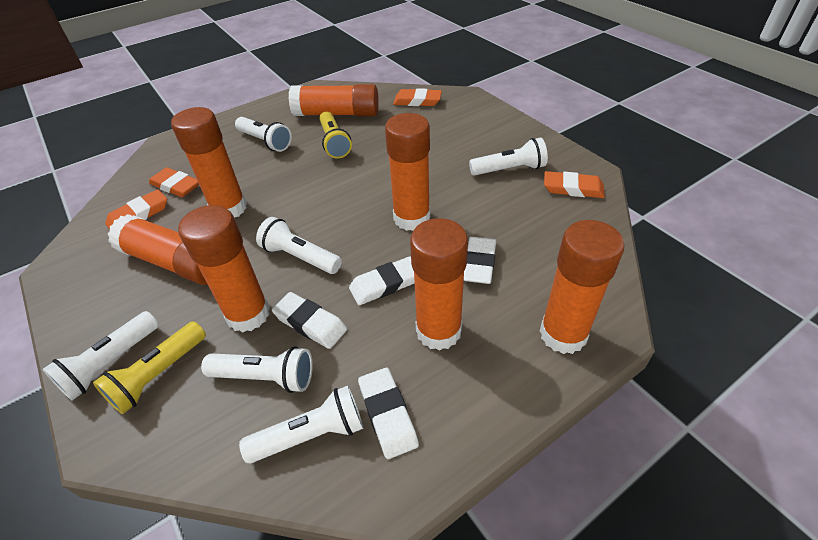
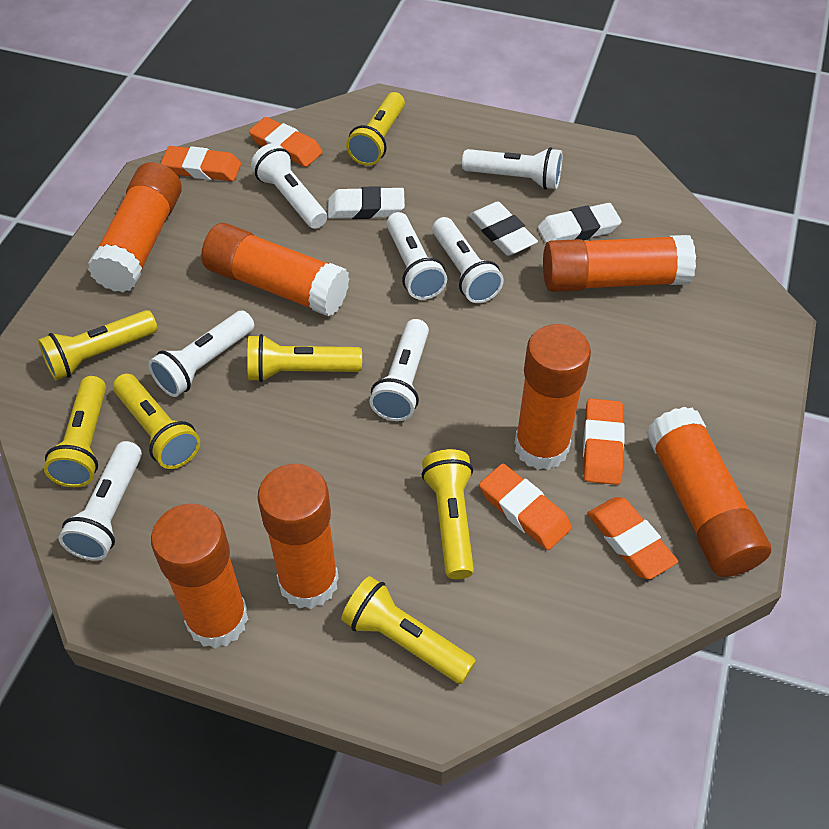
orange eraser: 4 -> 5
white eraser: 4 -> 3
white flashlight: 6 -> 7
yellow flashlight: 2 -> 7

